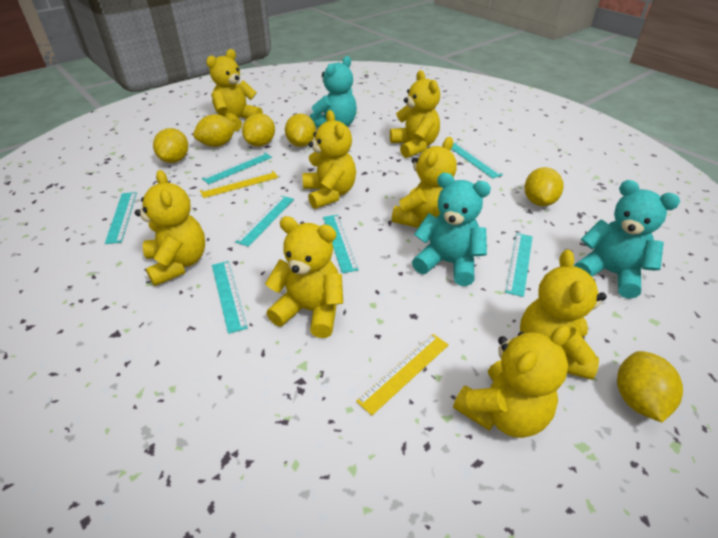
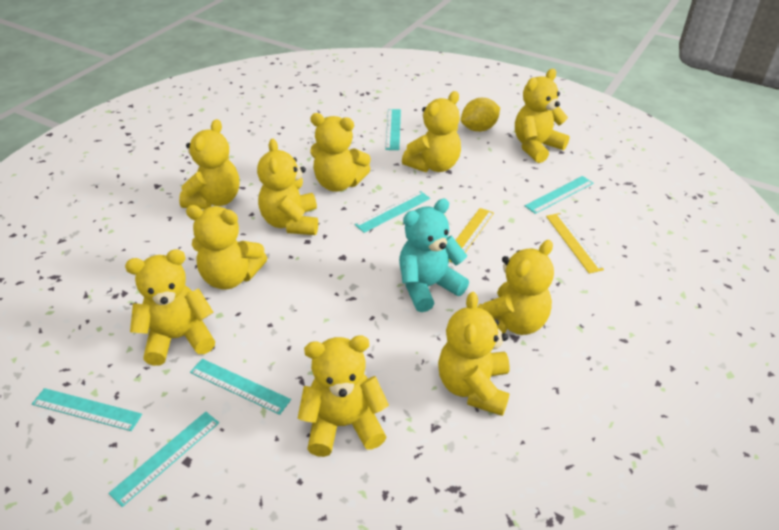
turquoise ruler: 7 -> 6
turquoise teddy bear: 3 -> 1
yellow lemon: 6 -> 1
yellow teddy bear: 8 -> 10

